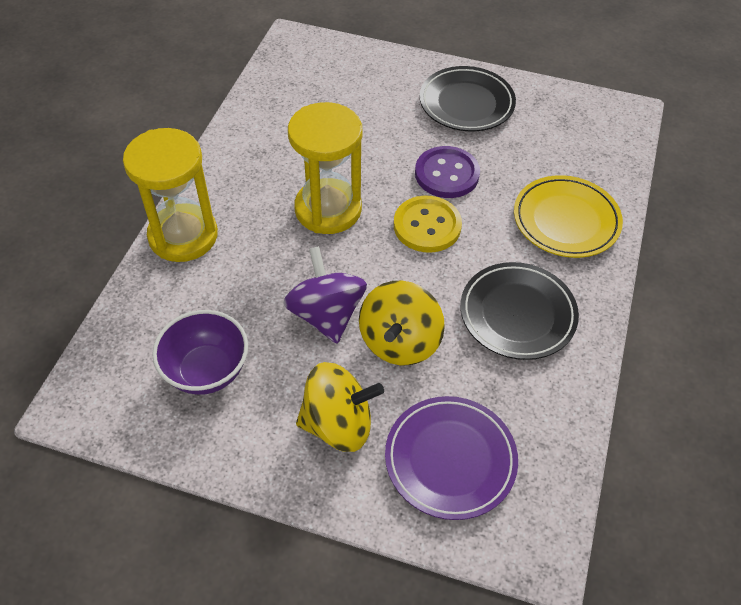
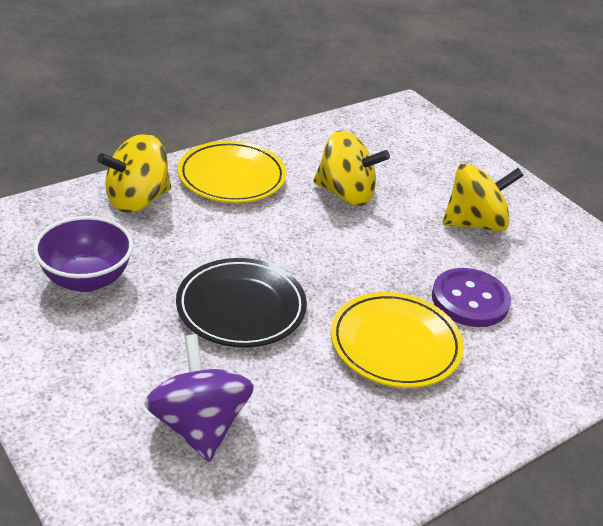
black plate: 2 -> 1
purple plate: 1 -> 0
yellow button: 1 -> 0
yellow hourglass: 2 -> 0
yellow plate: 1 -> 2
yellow spinning top: 2 -> 3

